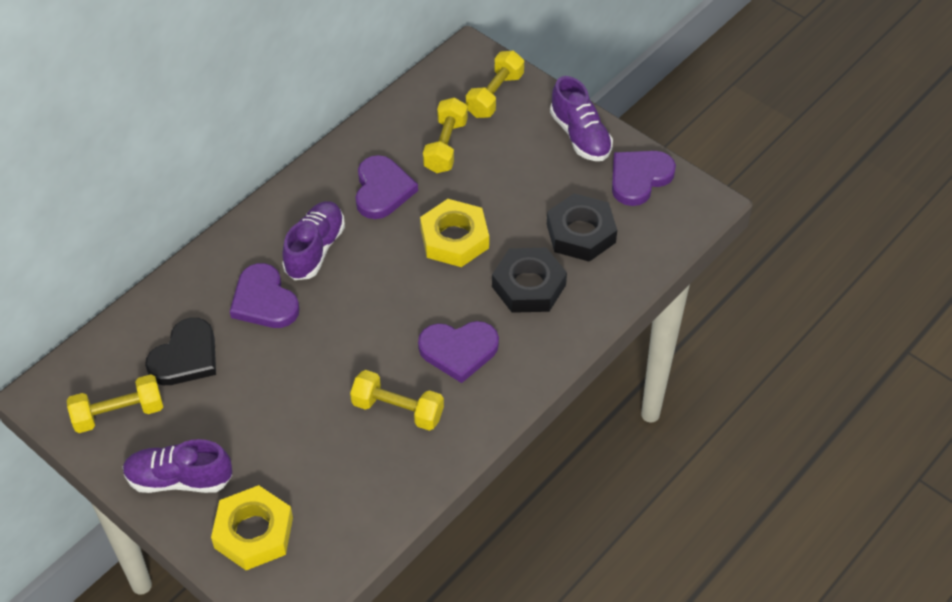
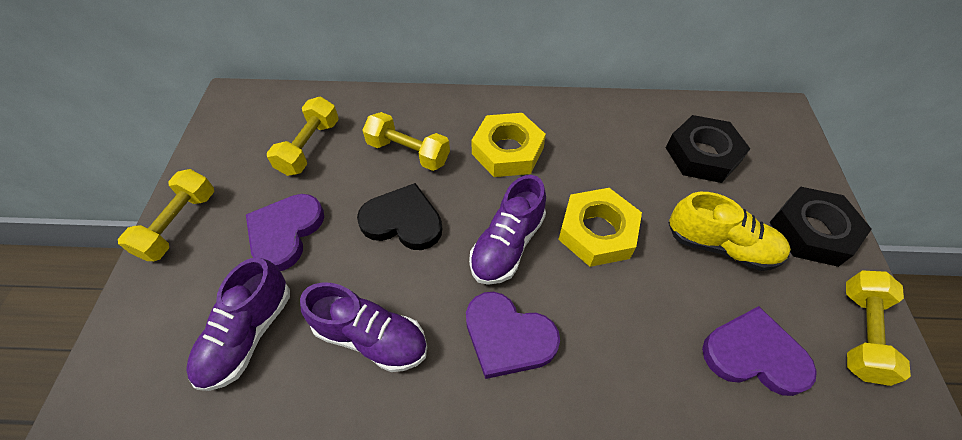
purple heart: 4 -> 3
yellow shoe: 0 -> 1

